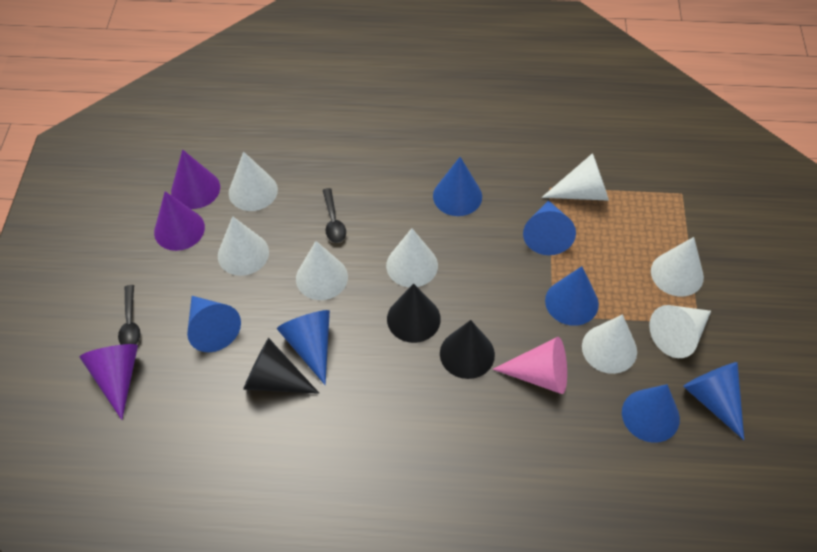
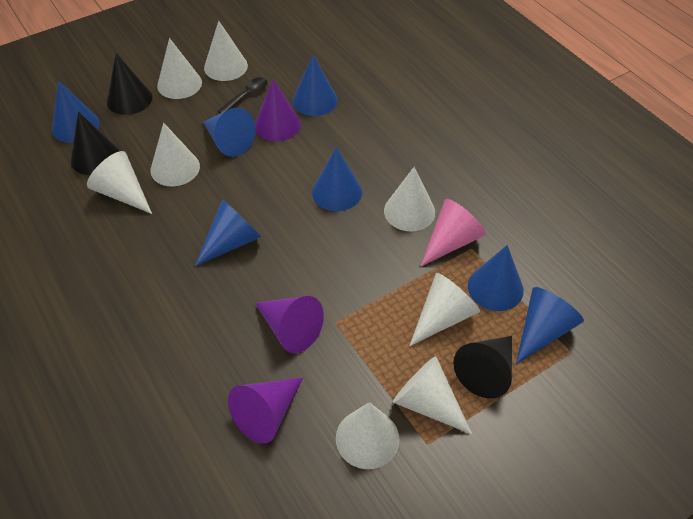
black spoon: 2 -> 1

